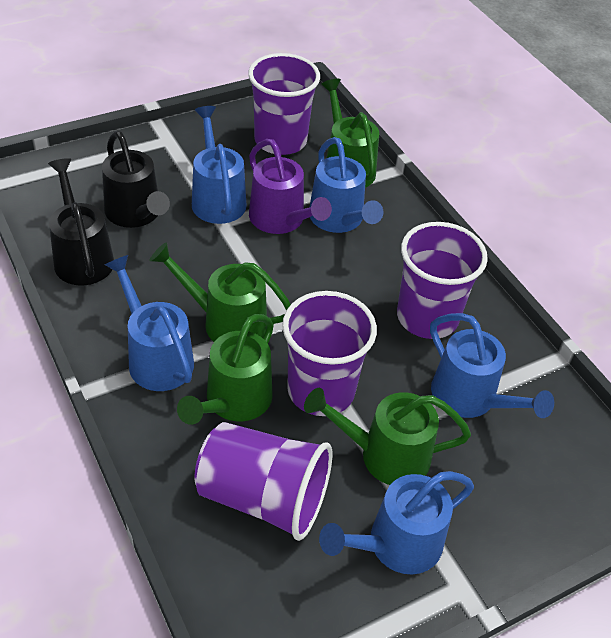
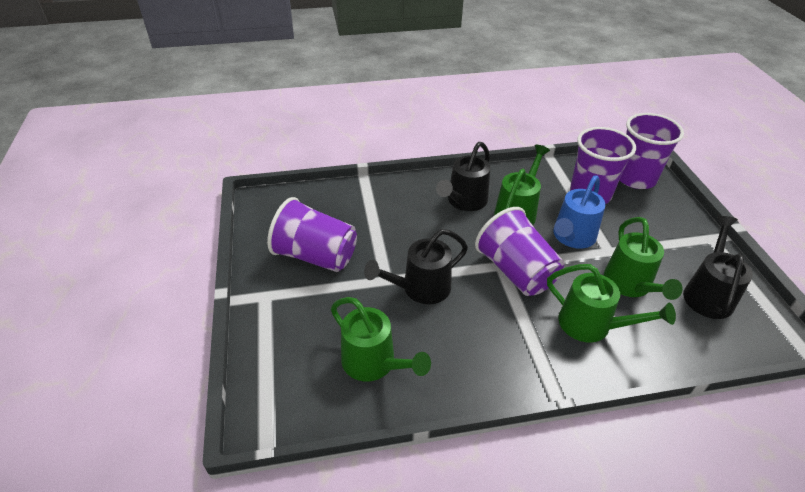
black watering can: 2 -> 3
blue watering can: 5 -> 1
purple watering can: 1 -> 0

